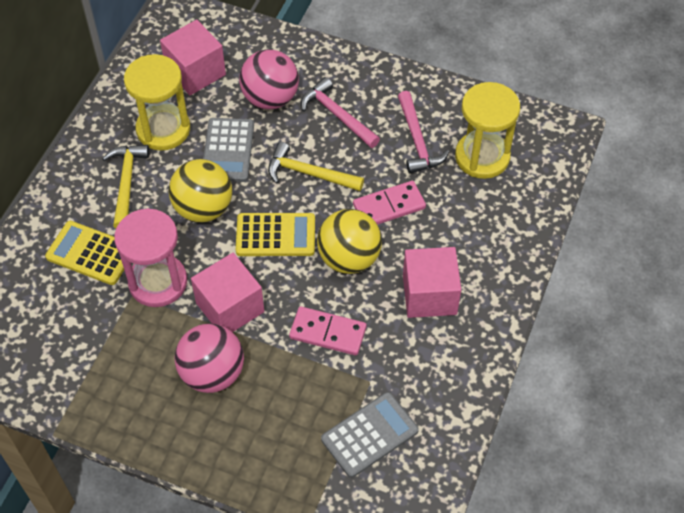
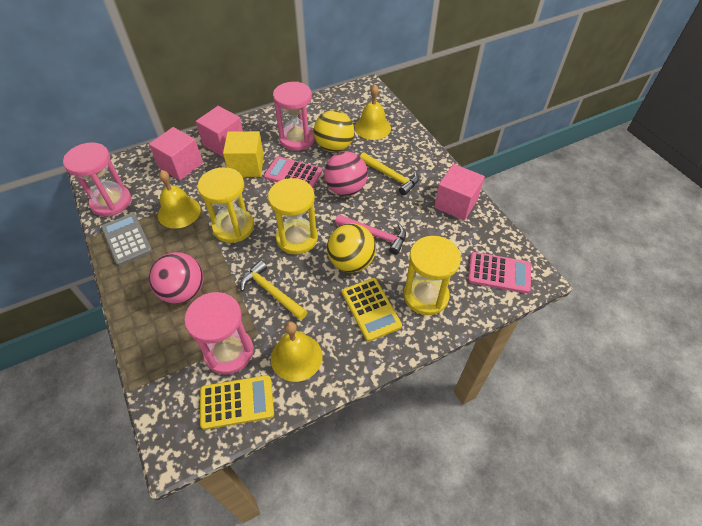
grey calculator: 2 -> 1
pink calculator: 0 -> 2
pink domino: 2 -> 0
pink hammer: 2 -> 1
pink hourglass: 1 -> 3
yellow bell: 0 -> 3
yellow cube: 0 -> 1
yellow hourglass: 2 -> 3

